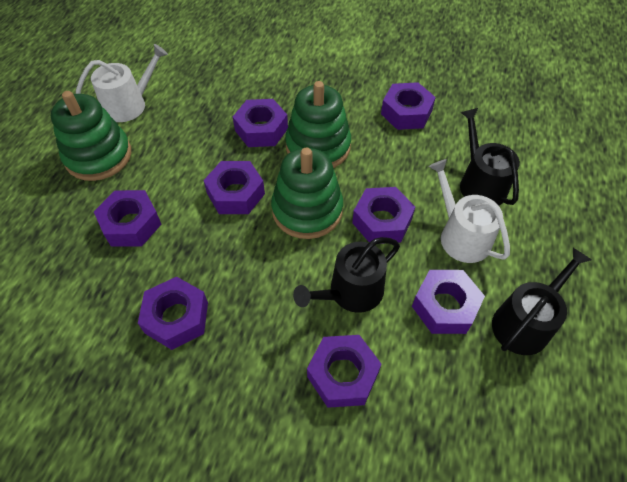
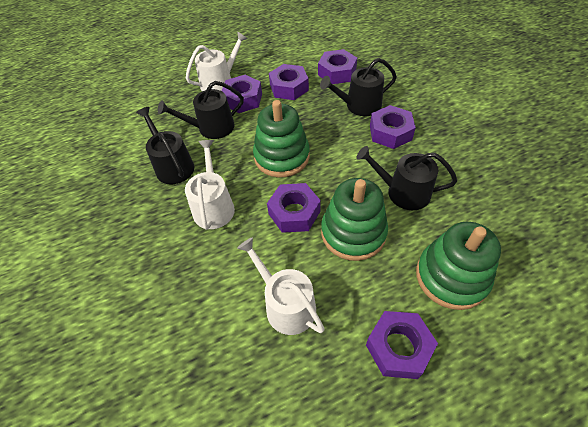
black watering can: 3 -> 4
purple nut: 8 -> 6
white watering can: 2 -> 3

